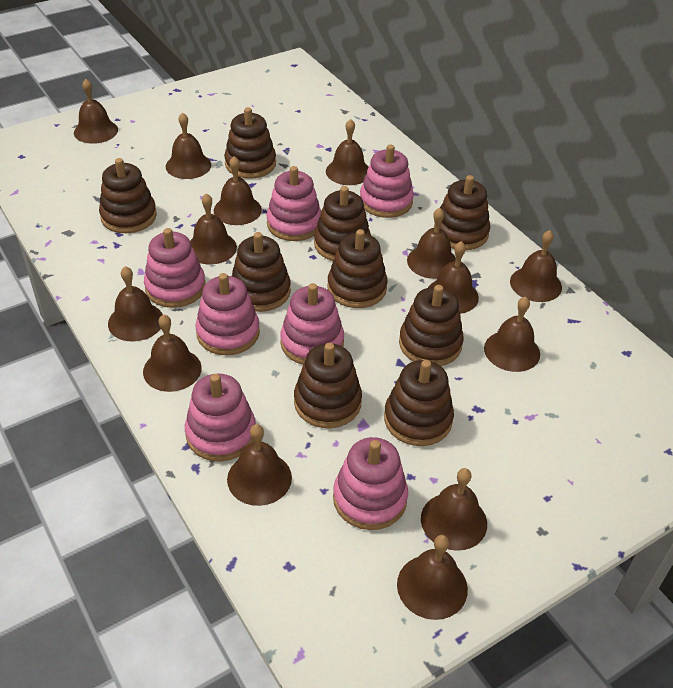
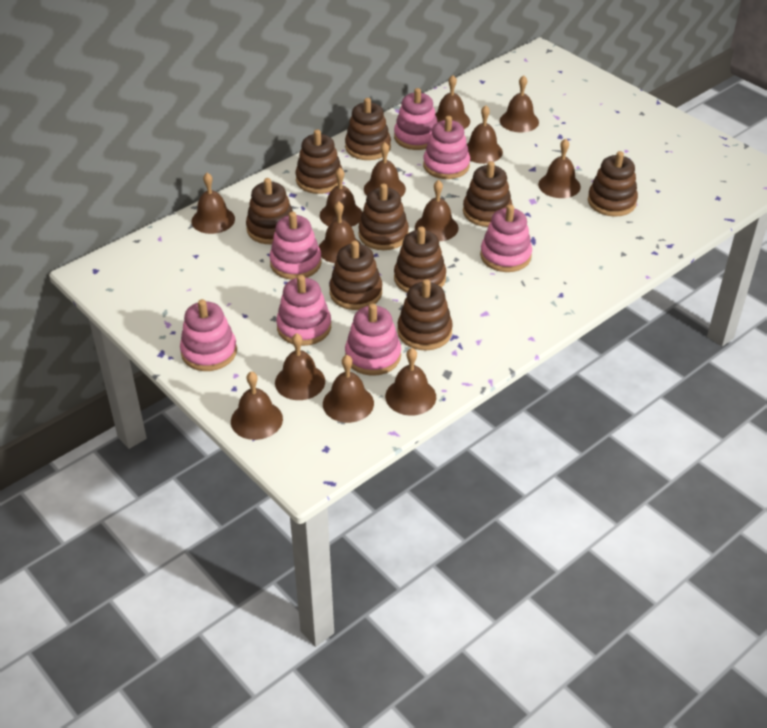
brown bell: 14 -> 13

